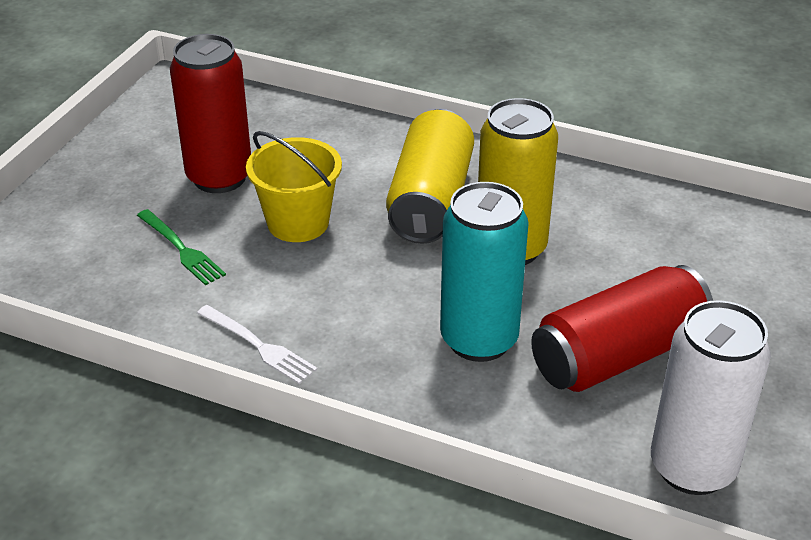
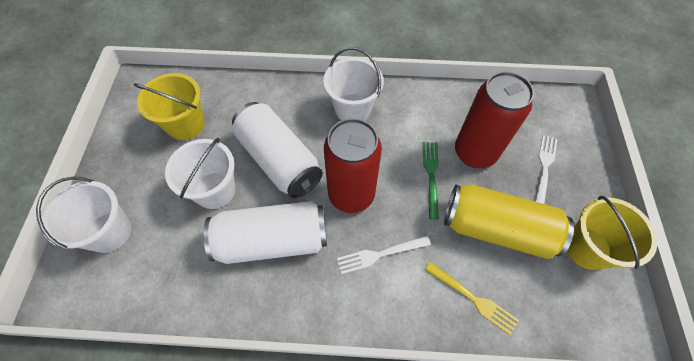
turquoise can: 1 -> 0
white bucket: 0 -> 3
white can: 1 -> 2
white fork: 1 -> 2
yellow bucket: 1 -> 2
yellow can: 2 -> 1
yellow fork: 0 -> 1

